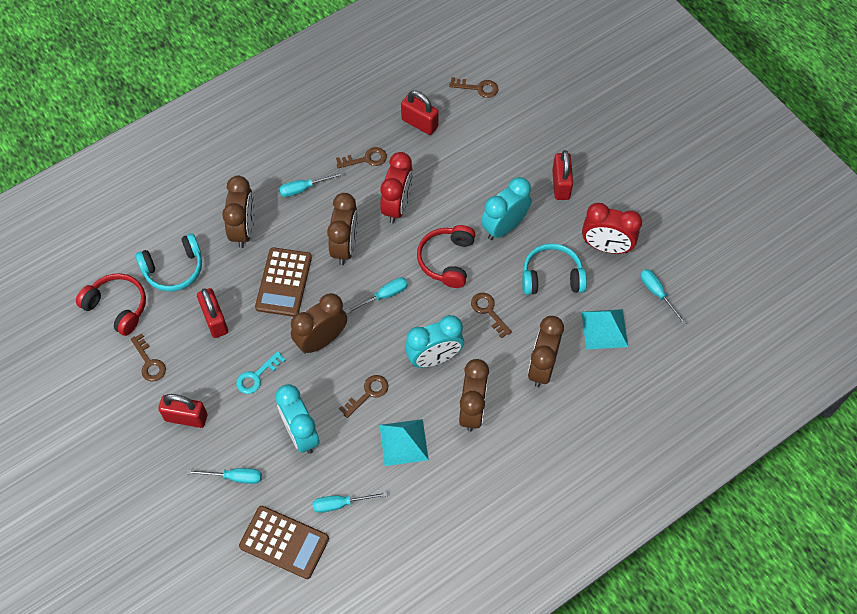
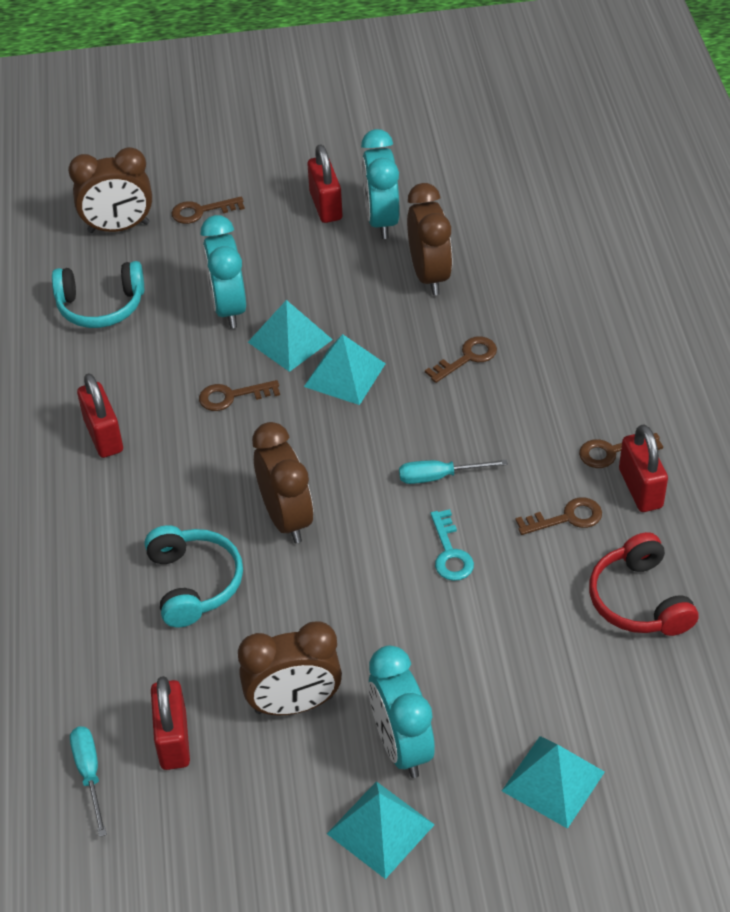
brown calculator: 2 -> 0
brown clock: 5 -> 4
red clock: 2 -> 0
red headphones: 2 -> 1
turquoise pyramid: 2 -> 4
turquoise screwdriver: 5 -> 2

